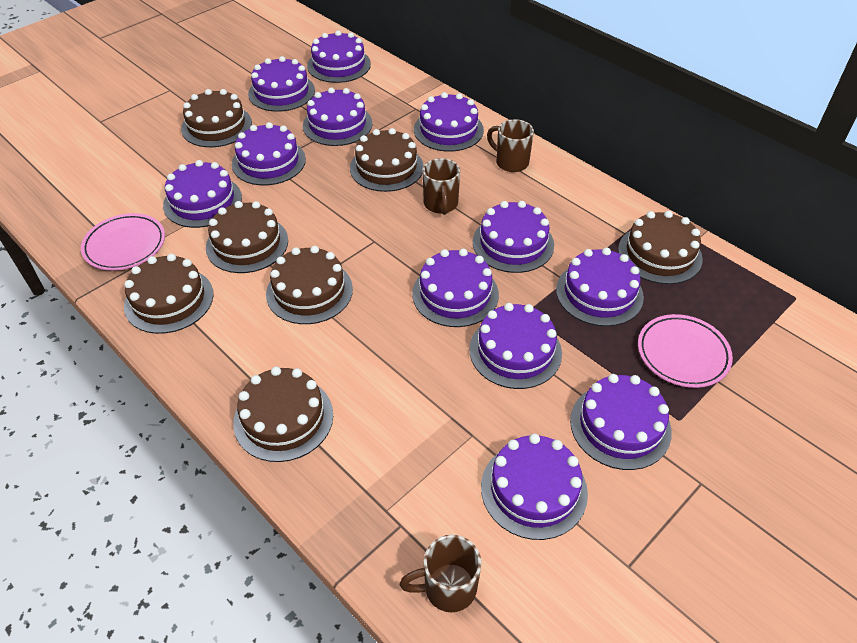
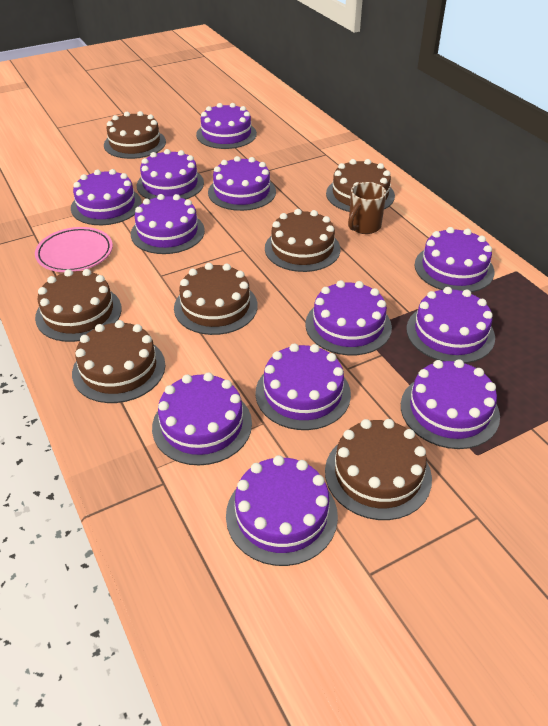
brown mug: 3 -> 1
pink plate: 2 -> 1

